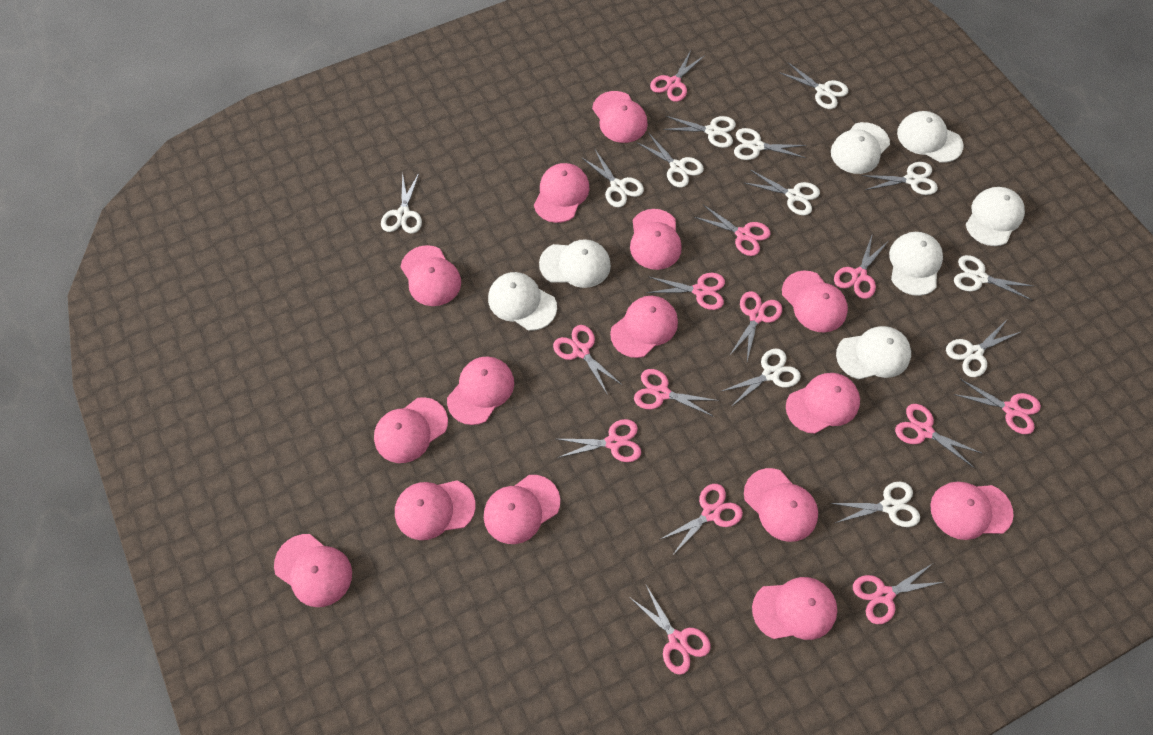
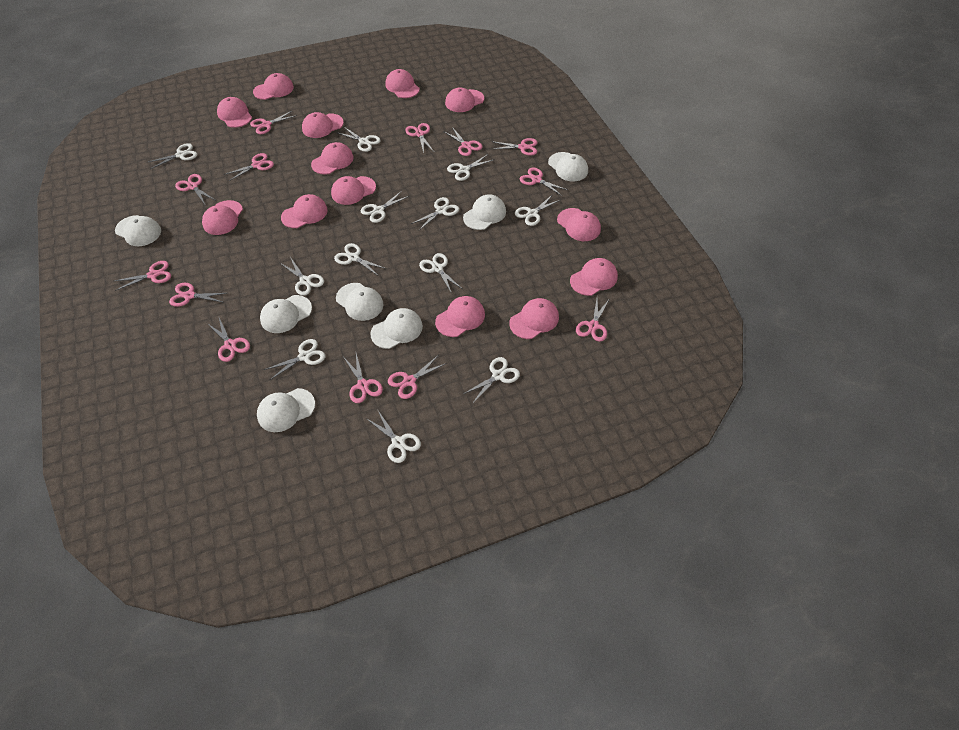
pink cap: 15 -> 13

